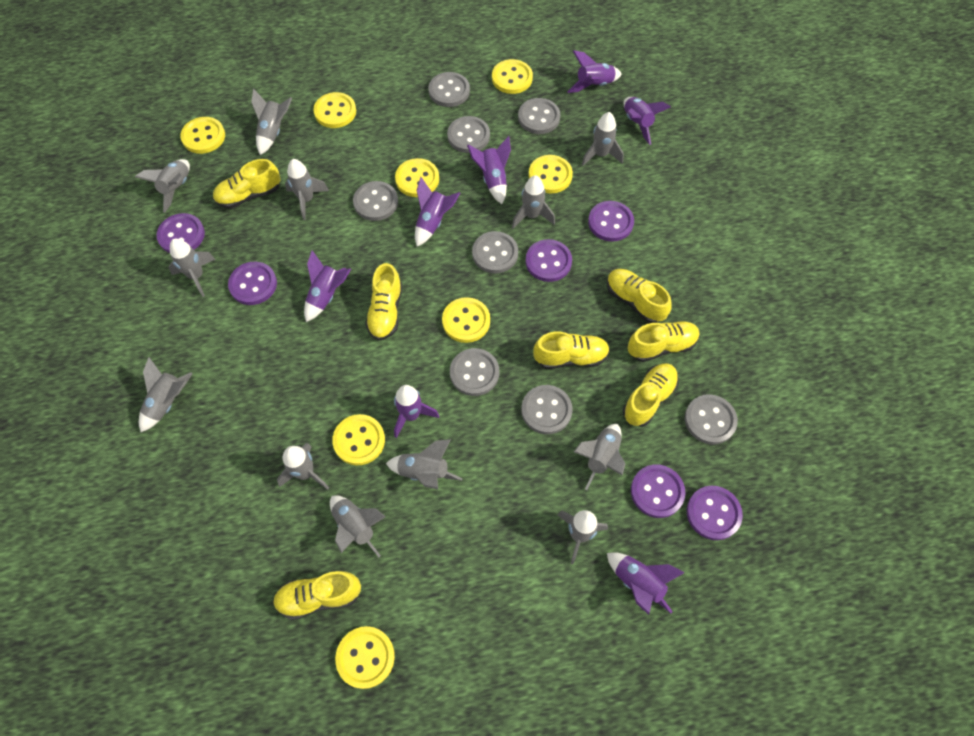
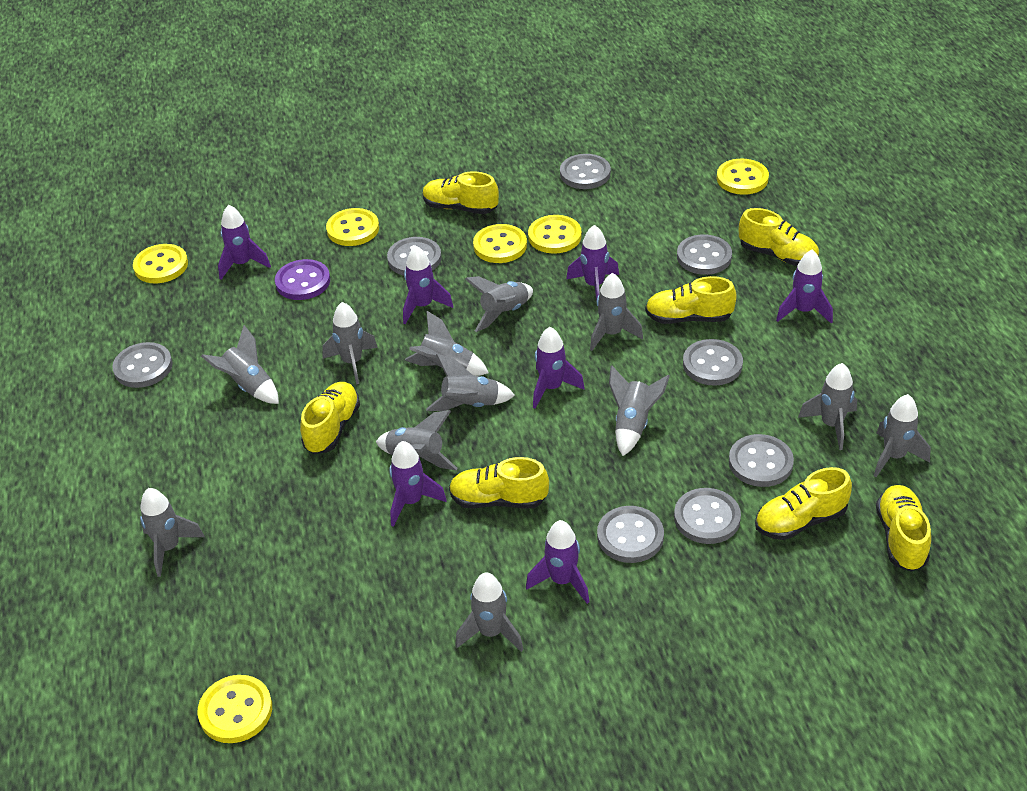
purple button: 6 -> 1
yellow button: 8 -> 6

